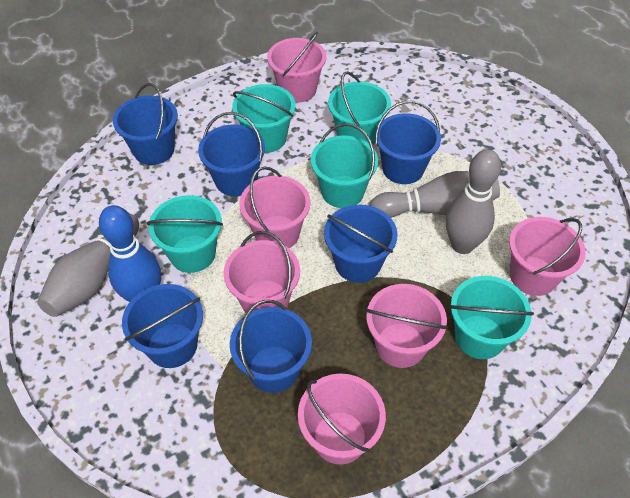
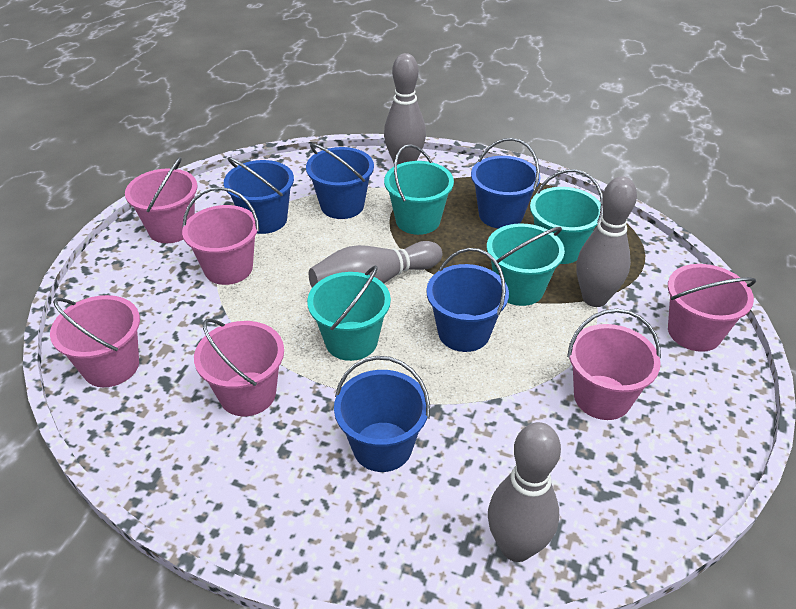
blue bowling pin: 1 -> 0
blue bucket: 6 -> 5
grey bowling pin: 3 -> 4
turquoise bucket: 5 -> 4

